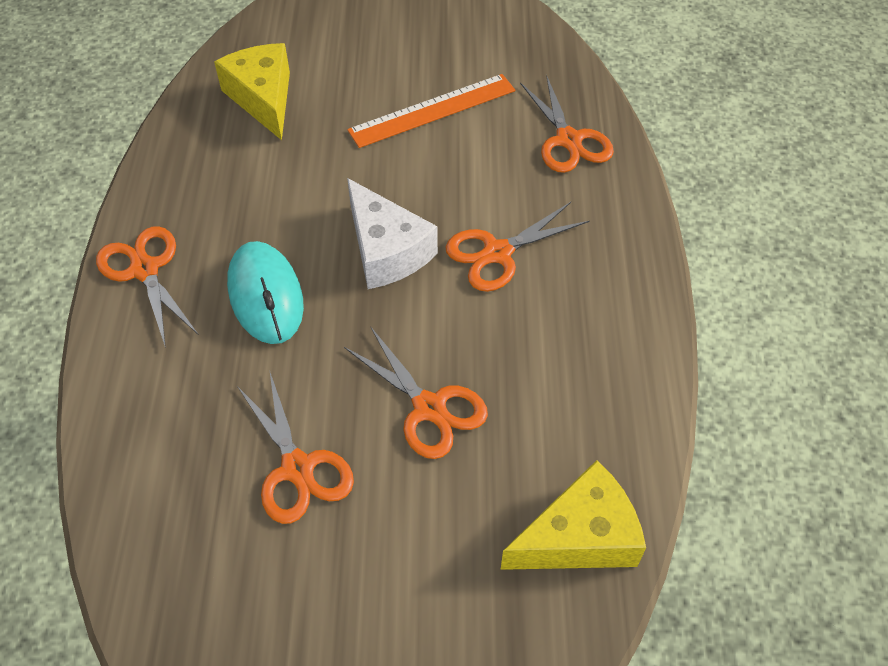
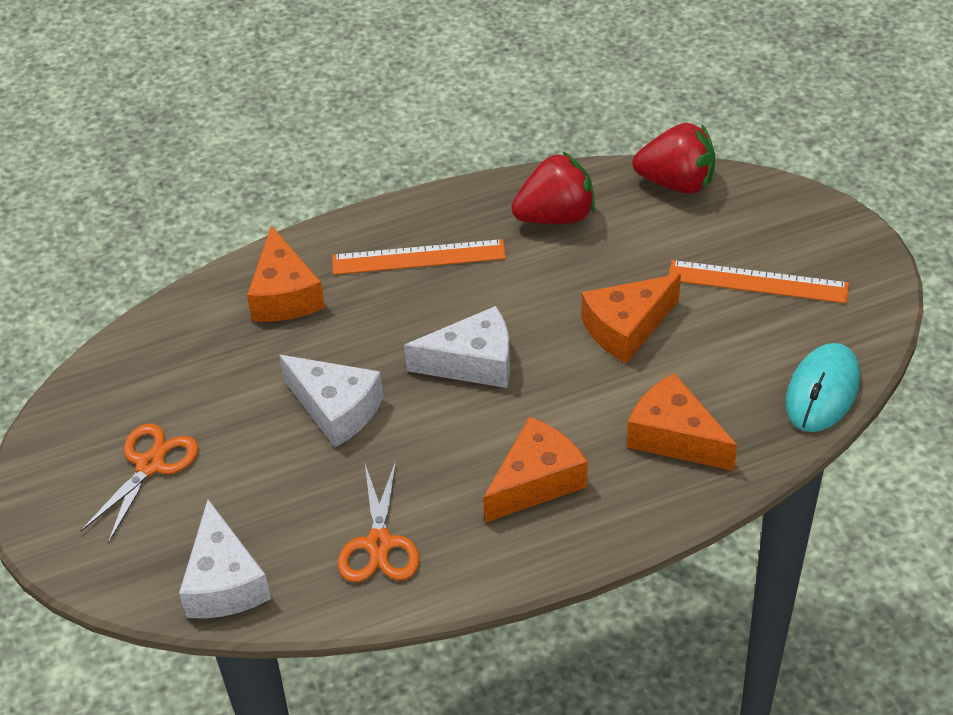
orange cheese: 0 -> 4
orange ruler: 1 -> 2
orange scissors: 5 -> 2
red strawberry: 0 -> 2
white cheese: 1 -> 3
yellow cheese: 2 -> 0

